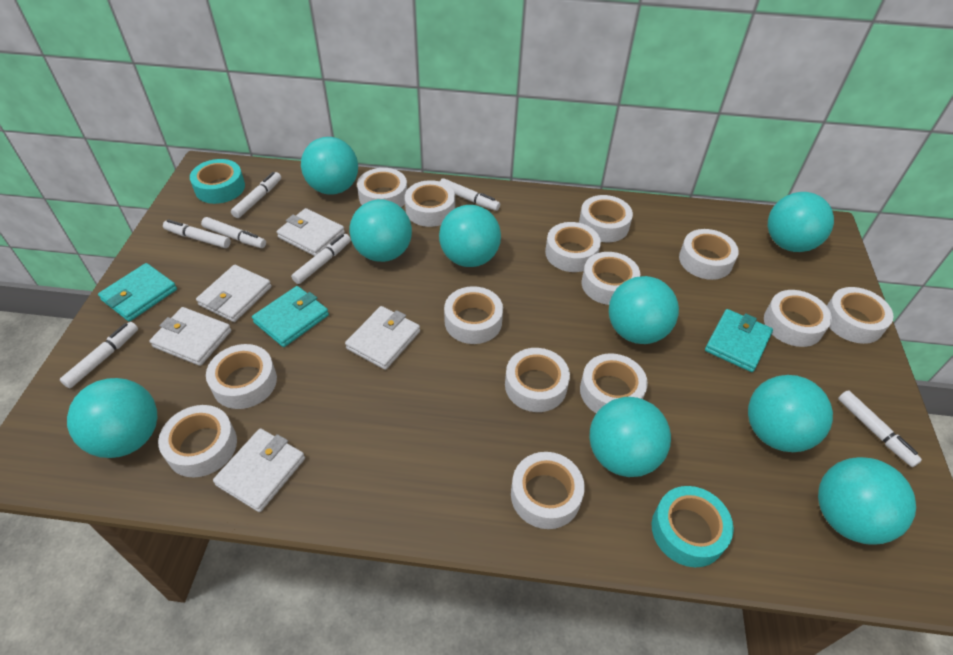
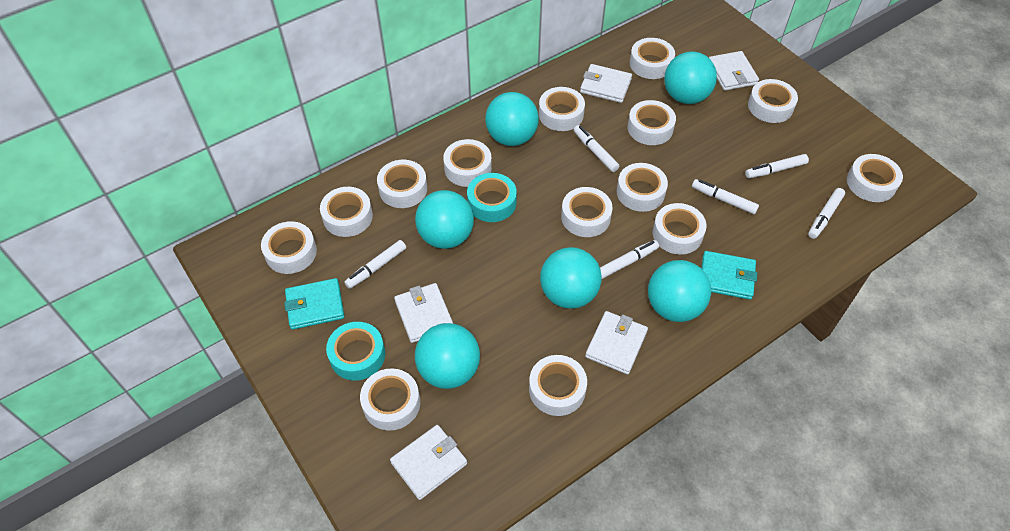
turquoise ball: 9 -> 6
turquoise wallet: 3 -> 2
white marker: 7 -> 6

